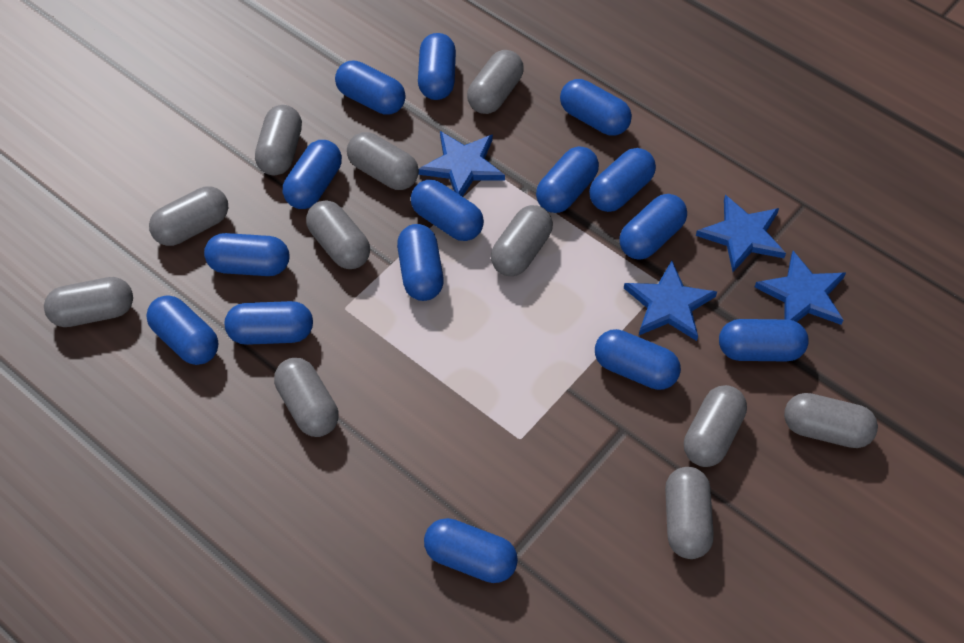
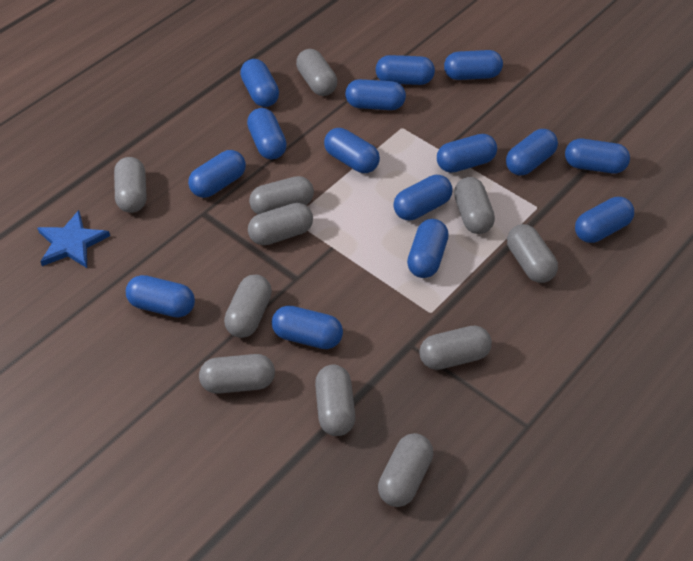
blue star: 4 -> 1

